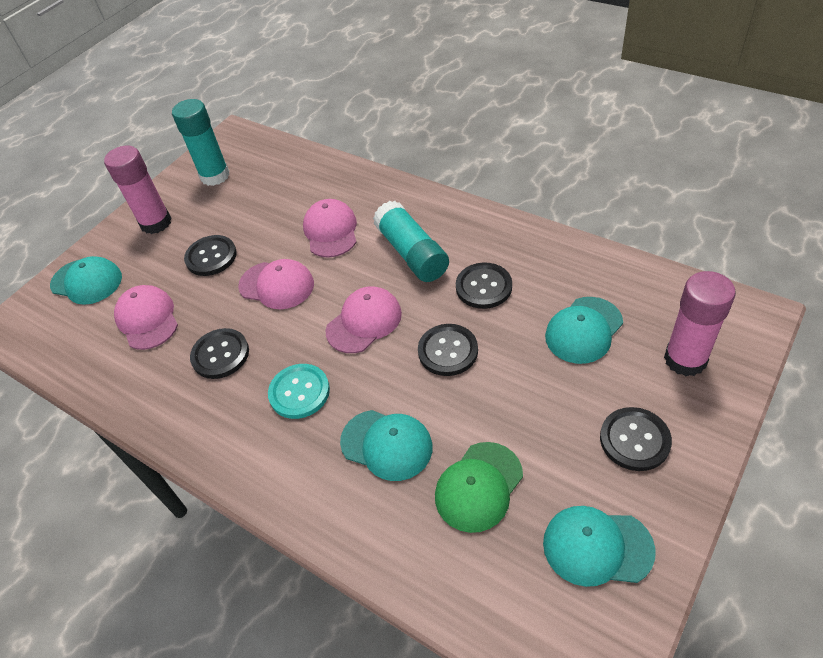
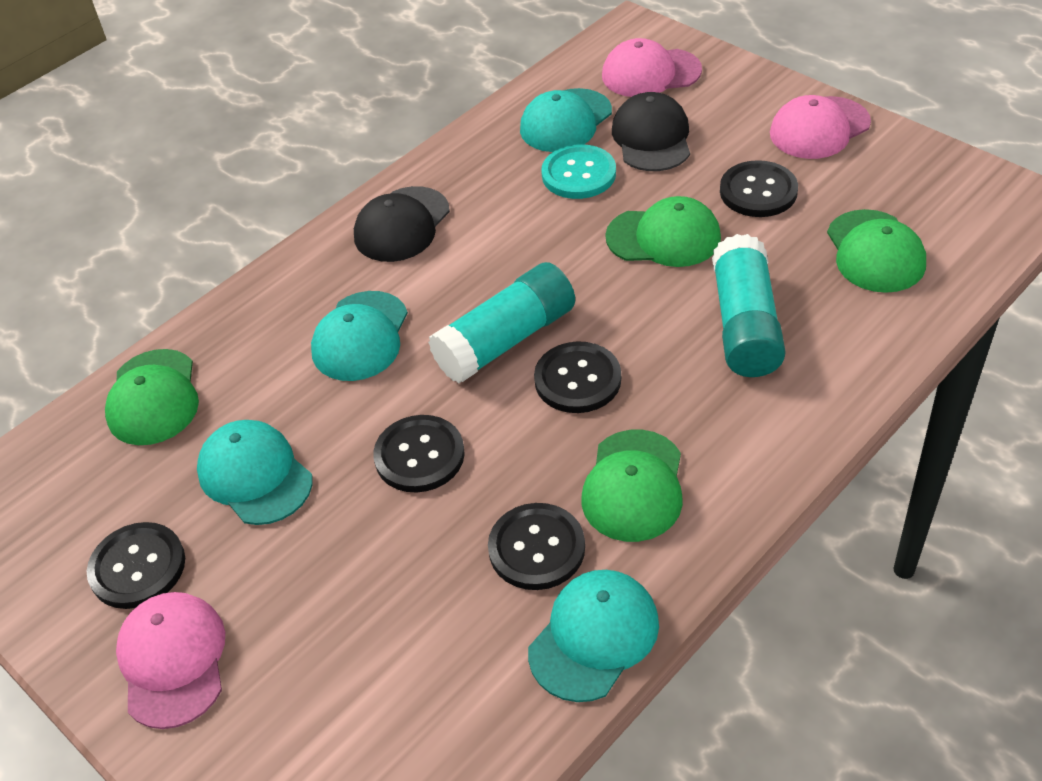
black cap: 0 -> 2
green cap: 1 -> 4
pink cap: 4 -> 3
pink glue stick: 2 -> 0

